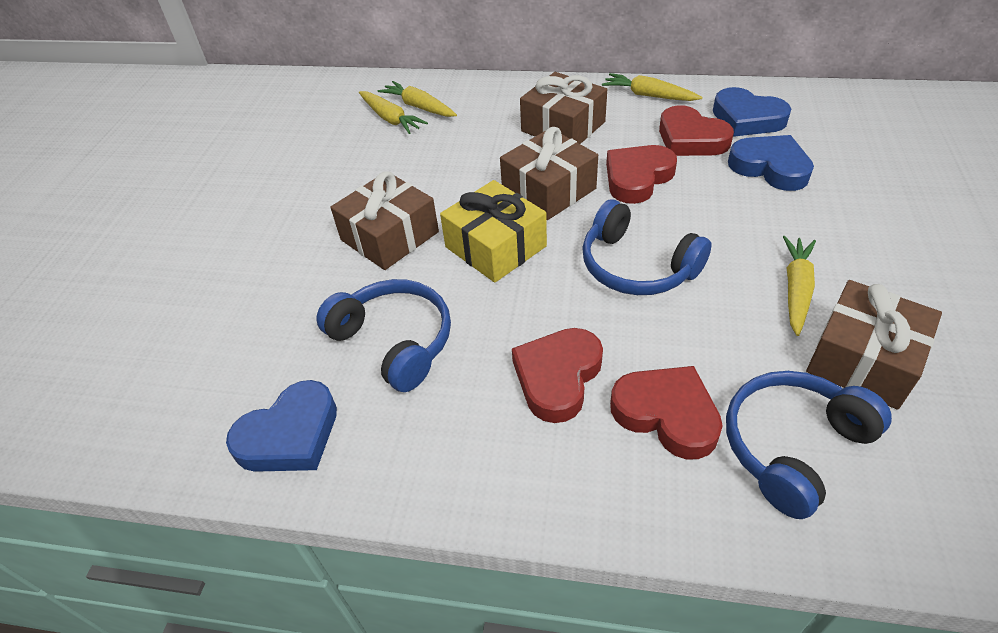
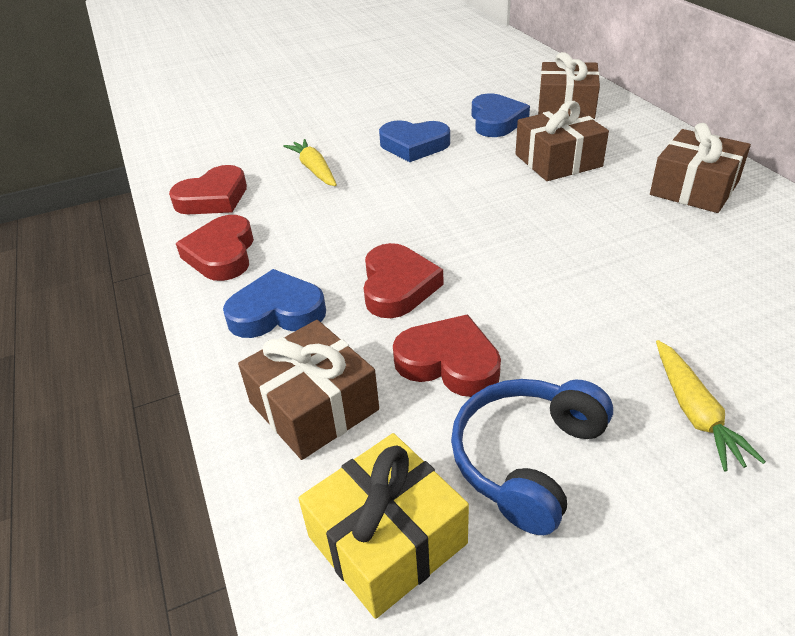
blue headphones: 3 -> 1
yellow carrot: 4 -> 2

